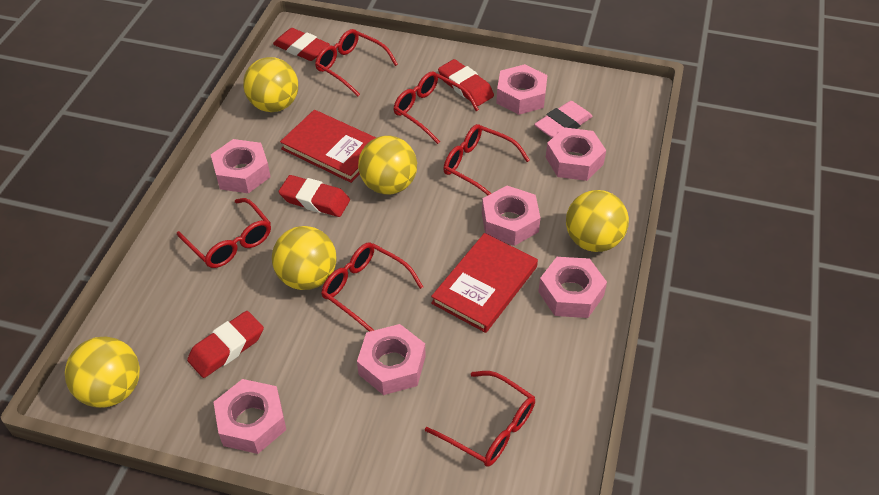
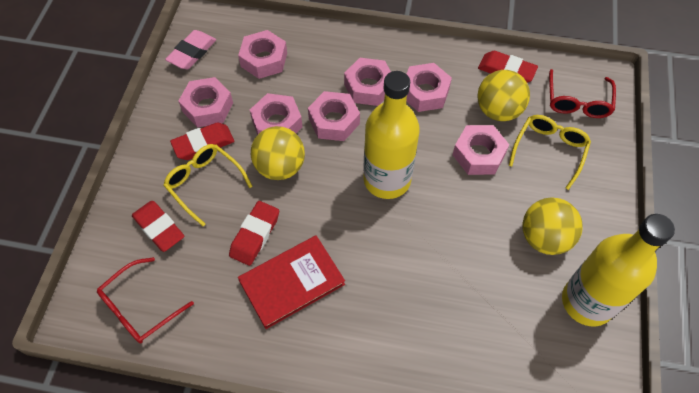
red book: 2 -> 1
red glasses: 6 -> 2
yellow ball: 5 -> 3
yellow bottle: 0 -> 2
yellow glasses: 0 -> 2

